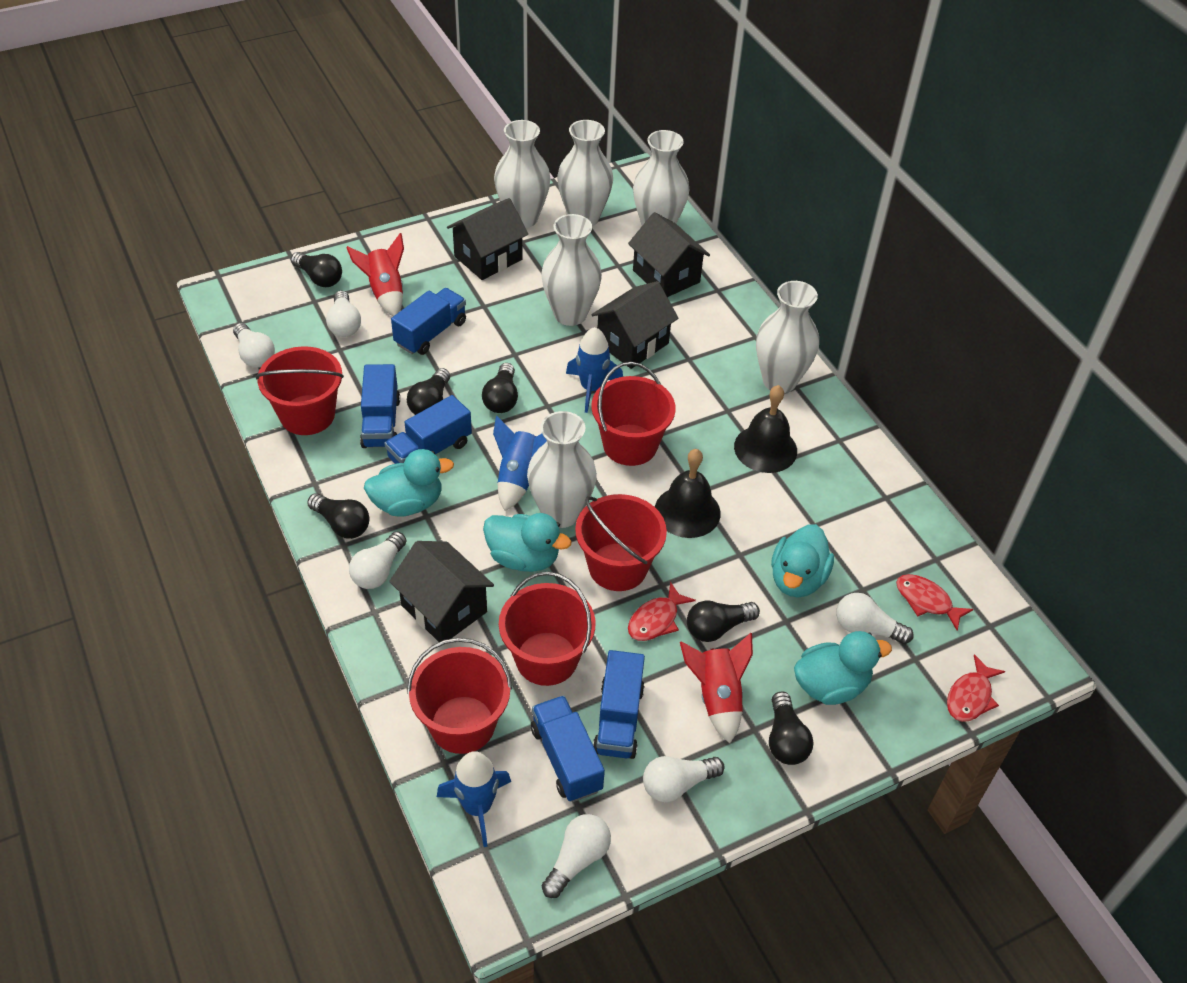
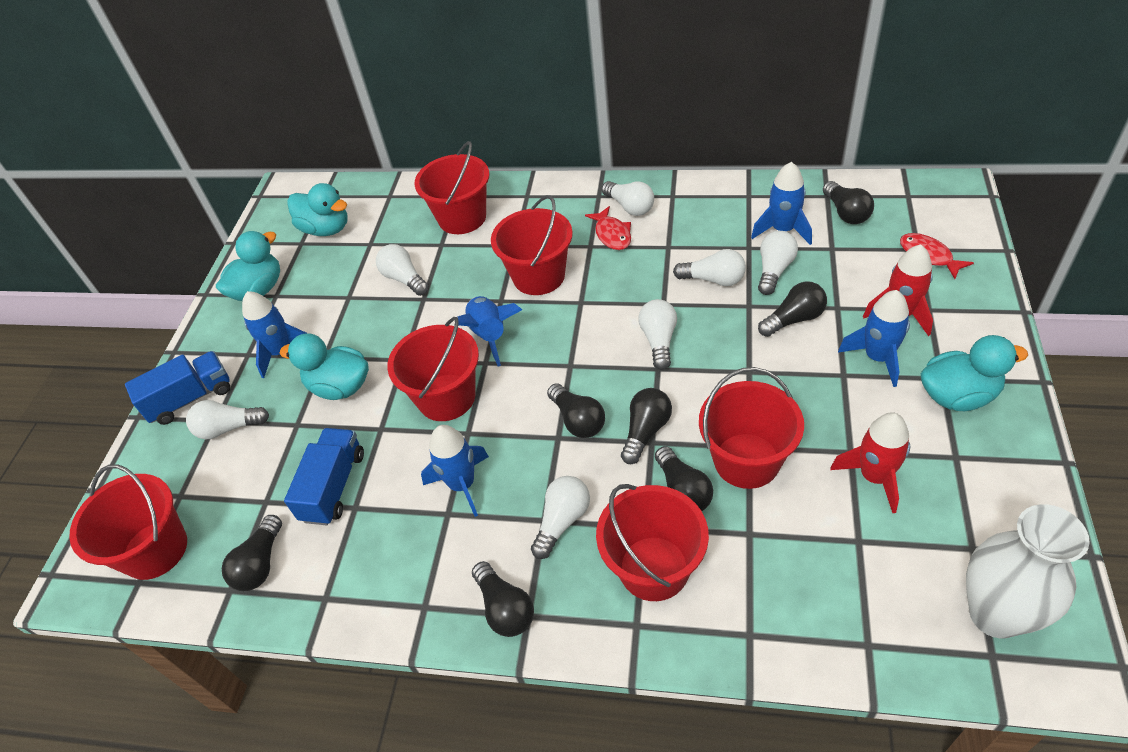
black bell: 2 -> 0
black house: 4 -> 0
black light bulb: 6 -> 7
blue rocket: 3 -> 5
blue truck: 5 -> 2
red bucket: 5 -> 6
red fish: 3 -> 2
white light bulb: 6 -> 7
white vase: 6 -> 1

